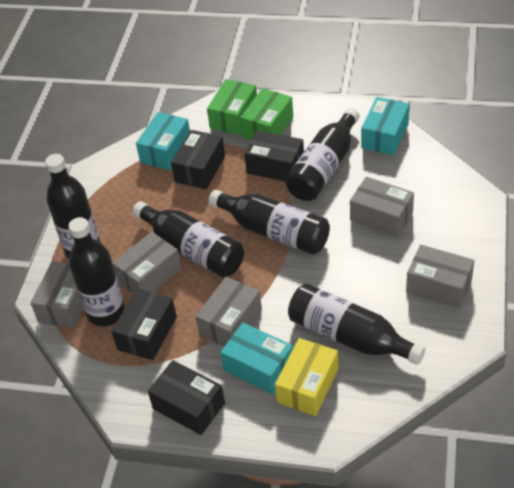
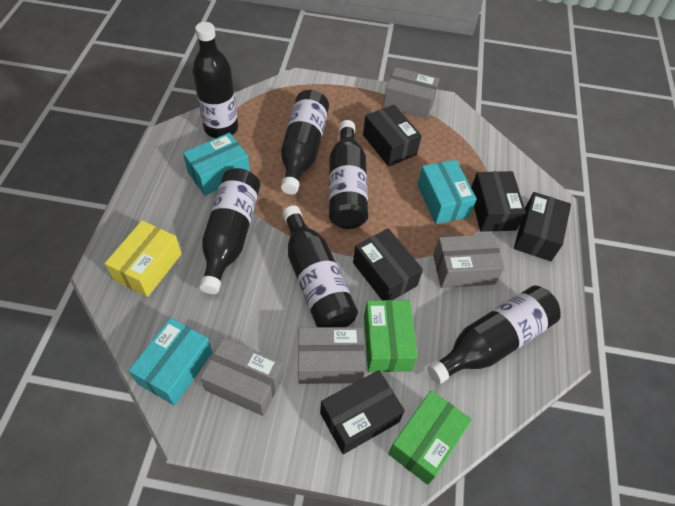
black box: 4 -> 5
grey box: 5 -> 4

